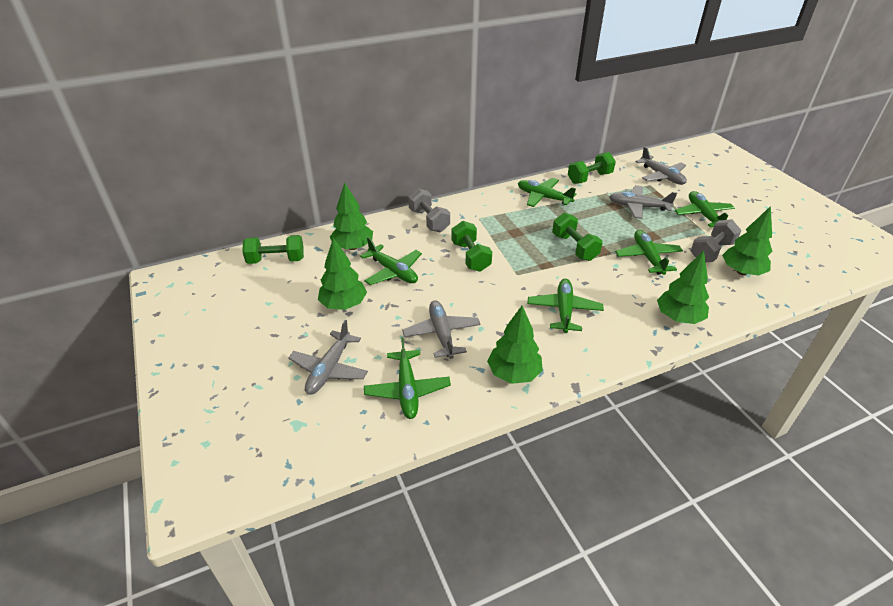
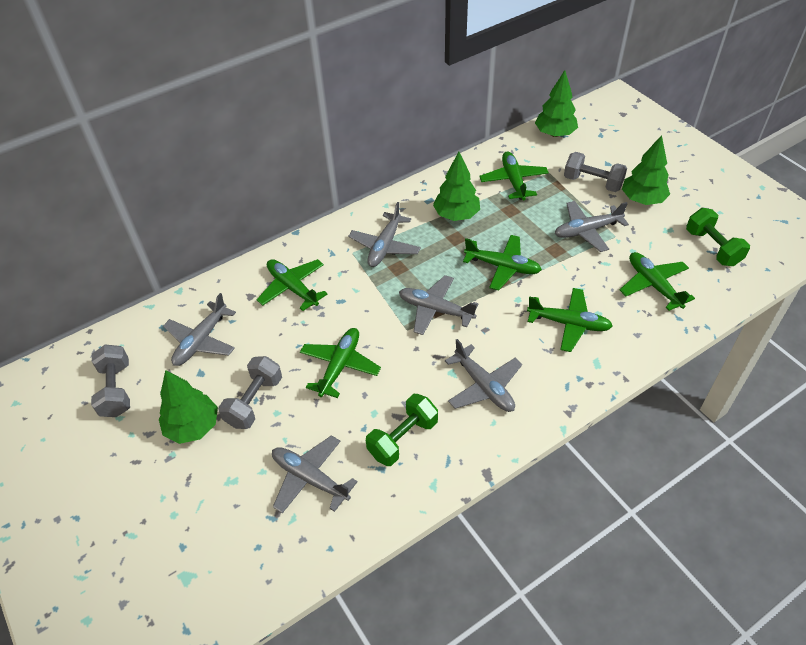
green dumbbell: 4 -> 2
green tree: 5 -> 4
grey dumbbell: 2 -> 3
grey plane: 4 -> 6

